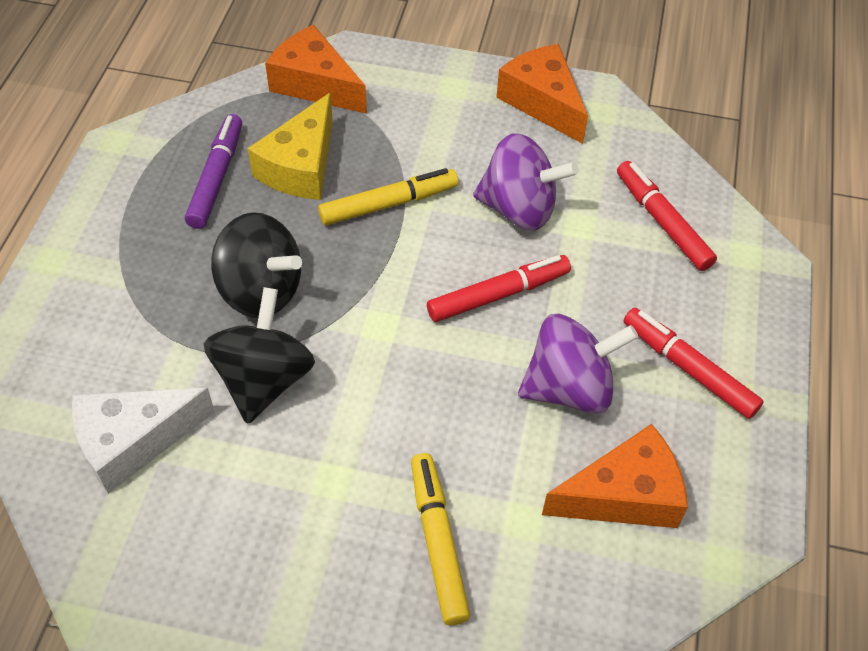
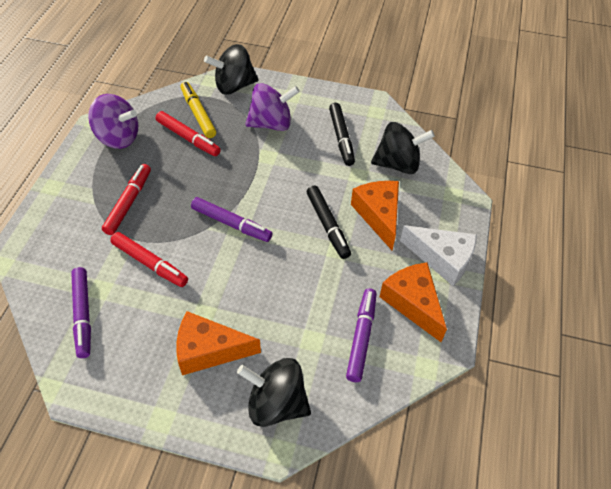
black marker: 0 -> 2
black spinning top: 2 -> 3
purple marker: 1 -> 3
yellow cheese: 1 -> 0
yellow marker: 2 -> 1

